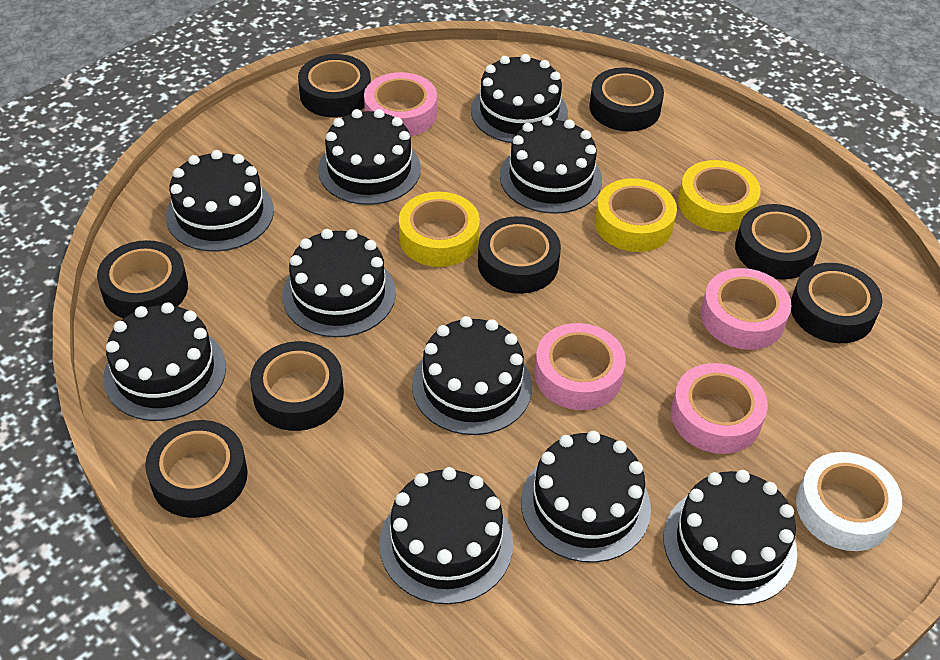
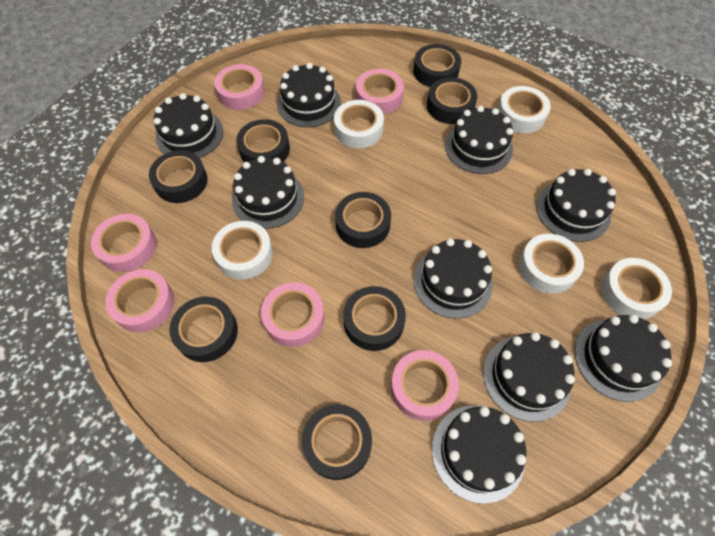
black cake: 10 -> 9
pink tape: 4 -> 6
white tape: 1 -> 5
yellow tape: 3 -> 0

